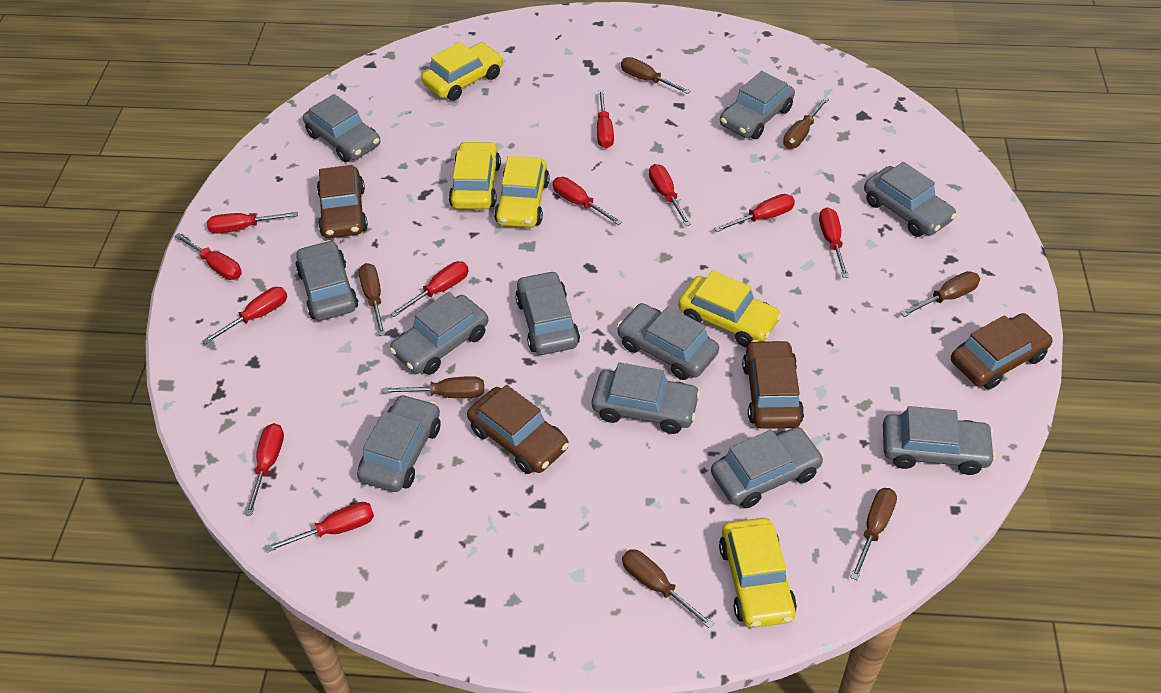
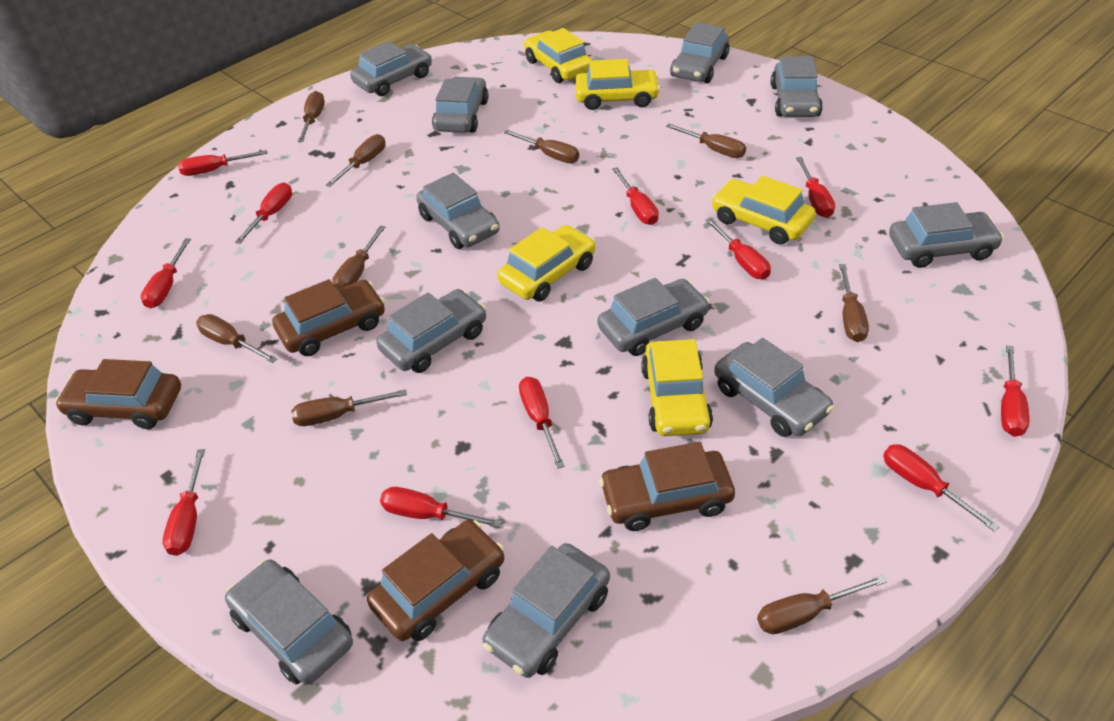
brown screwdriver: 7 -> 9

